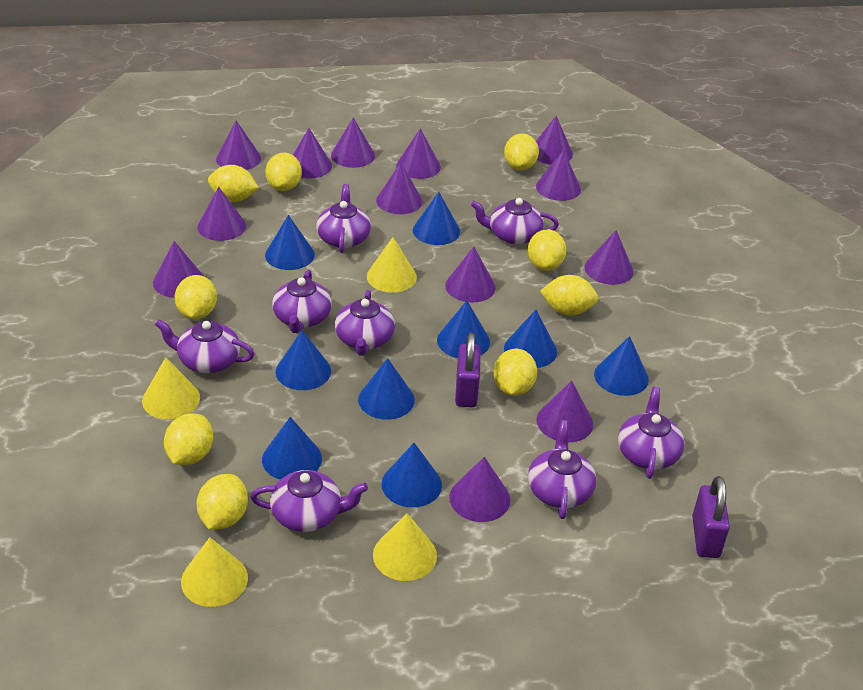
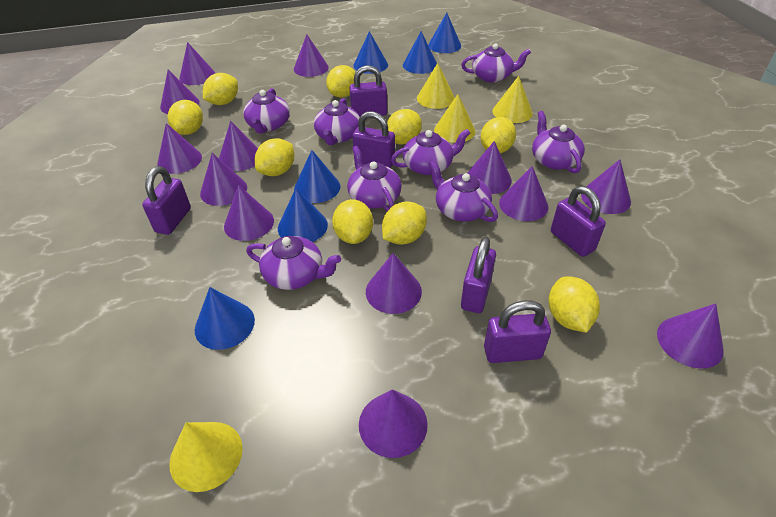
blue cone: 9 -> 6
purple padlock: 2 -> 6

